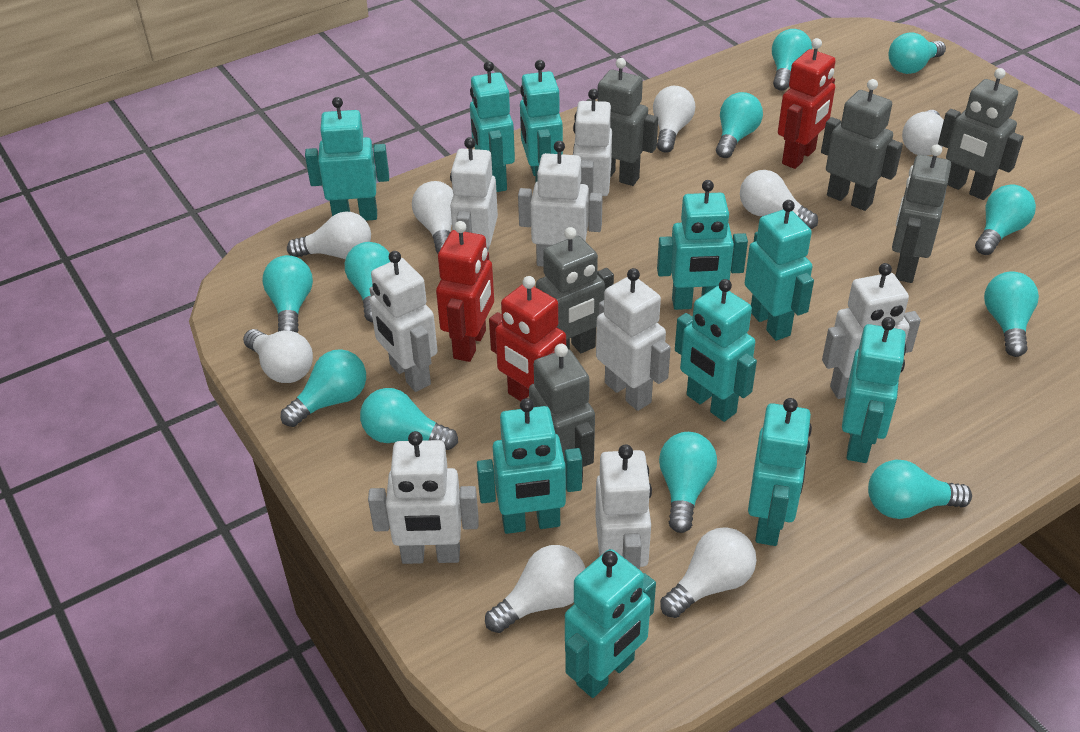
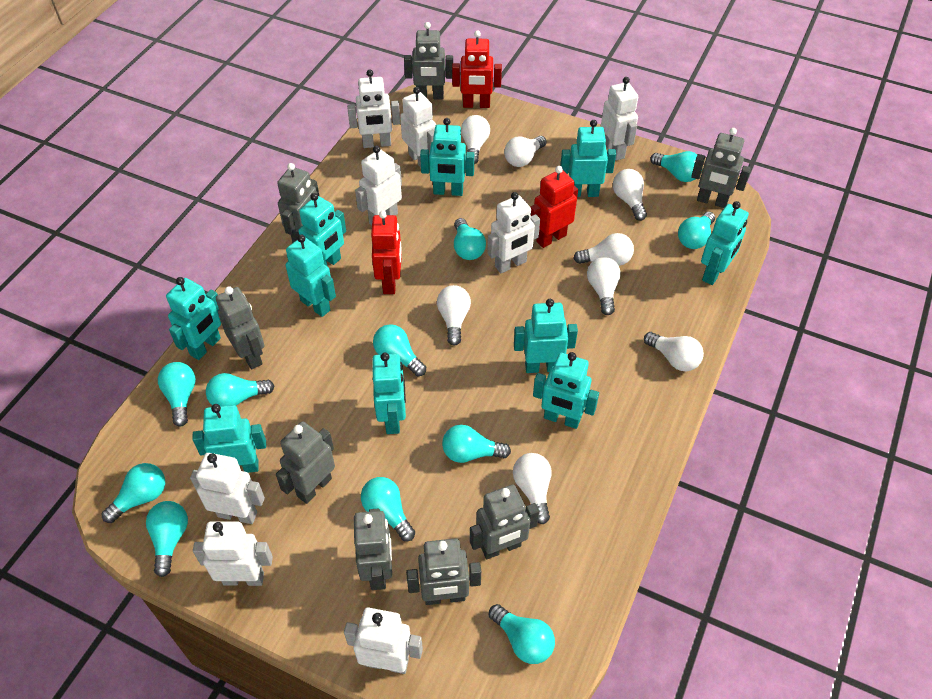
grey robot: 6 -> 8

